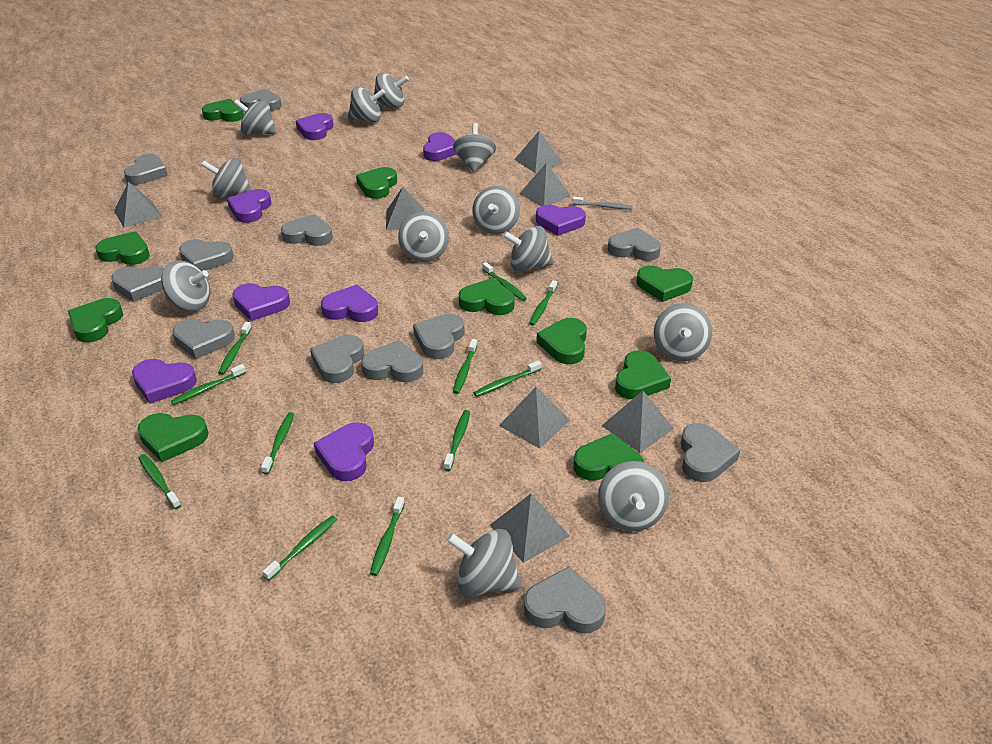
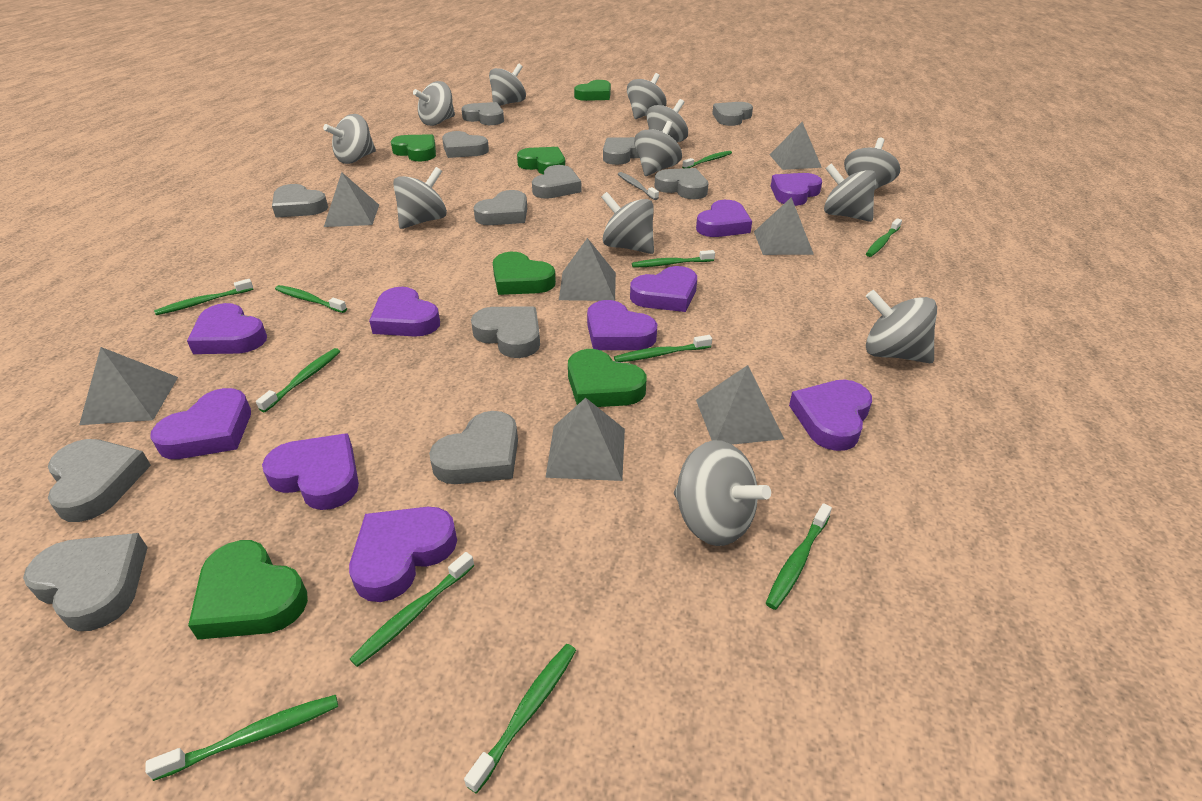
green heart: 10 -> 6
purple heart: 8 -> 10

